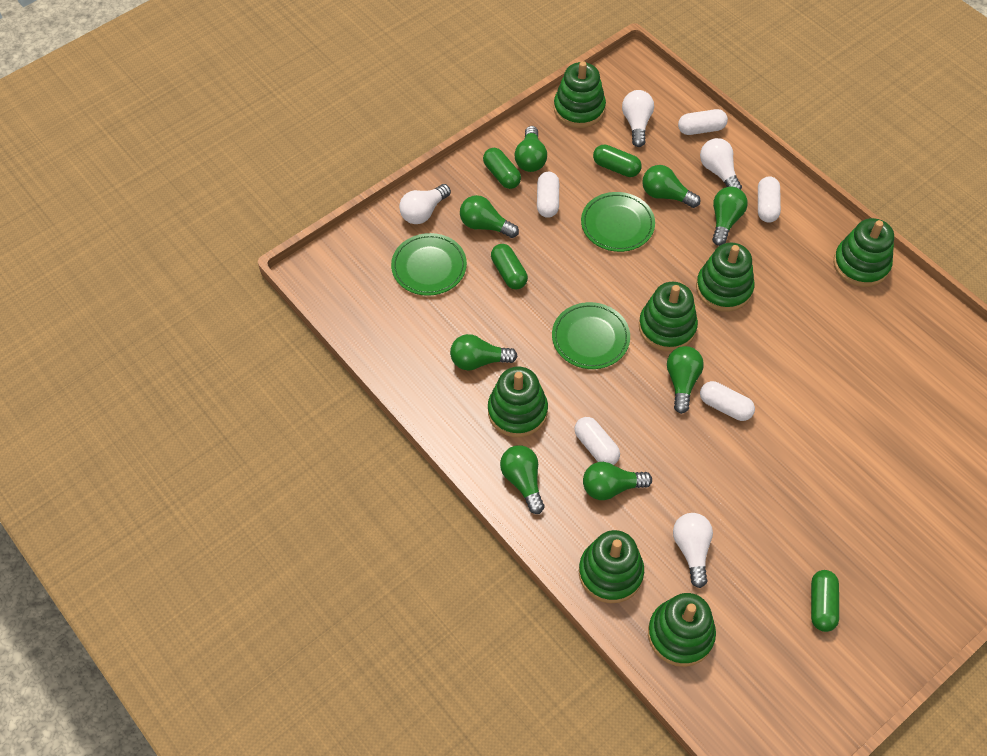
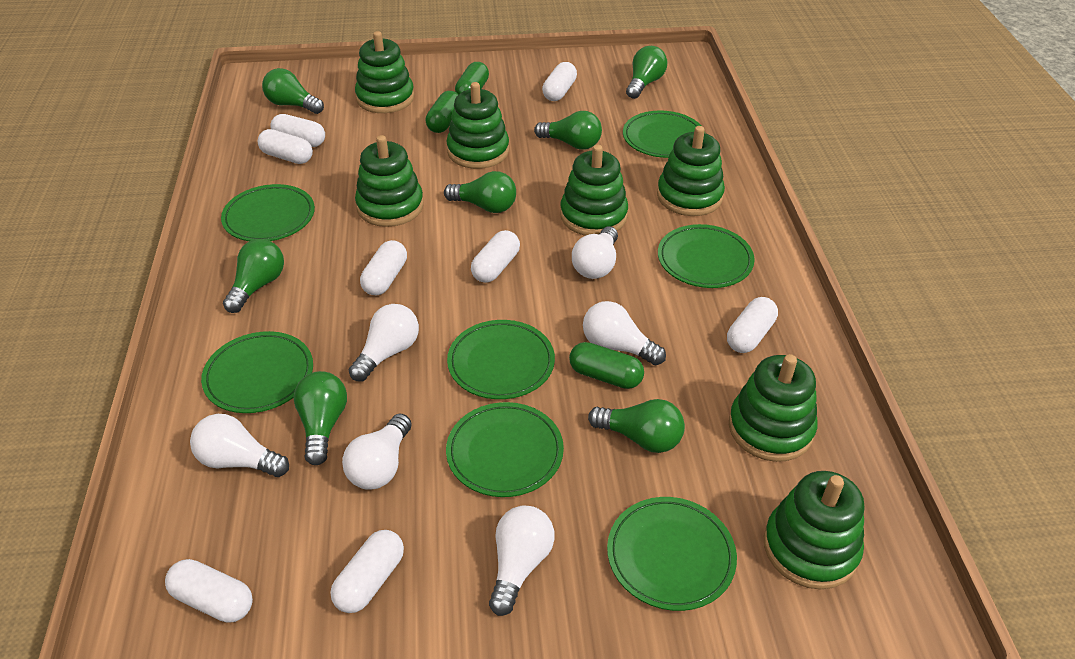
green capsule: 4 -> 3
green light bulb: 8 -> 7
green plate: 3 -> 7
white capsule: 5 -> 8
white light bulb: 4 -> 6

